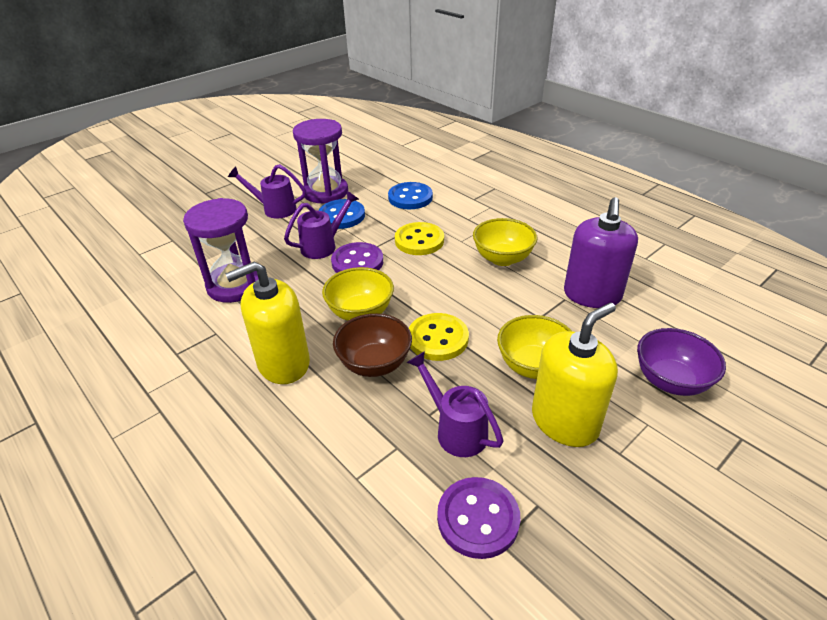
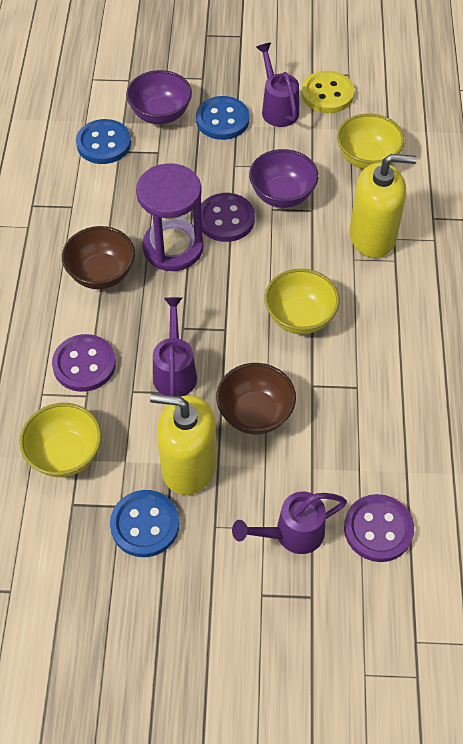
blue button: 2 -> 3
brown bowl: 1 -> 2
purple bowl: 1 -> 2
purple button: 2 -> 3
purple hourglass: 2 -> 1
purple soap dispenser: 1 -> 0
yellow button: 2 -> 1

